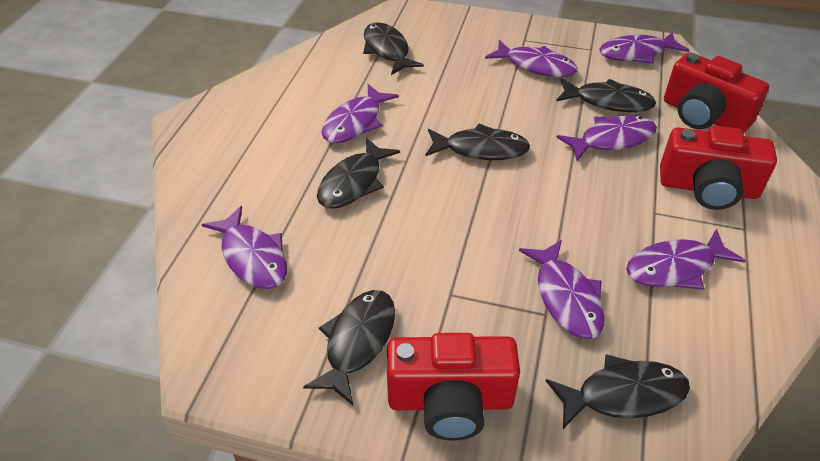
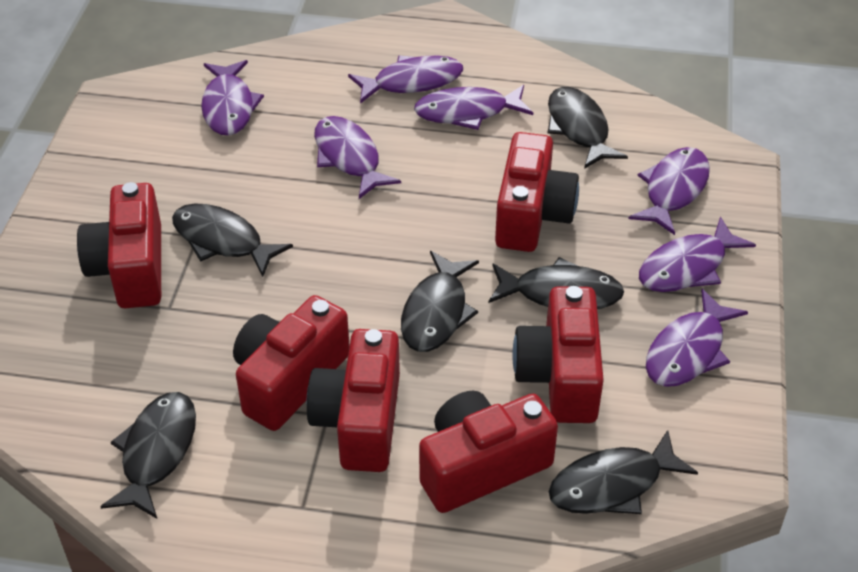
red camera: 3 -> 6

